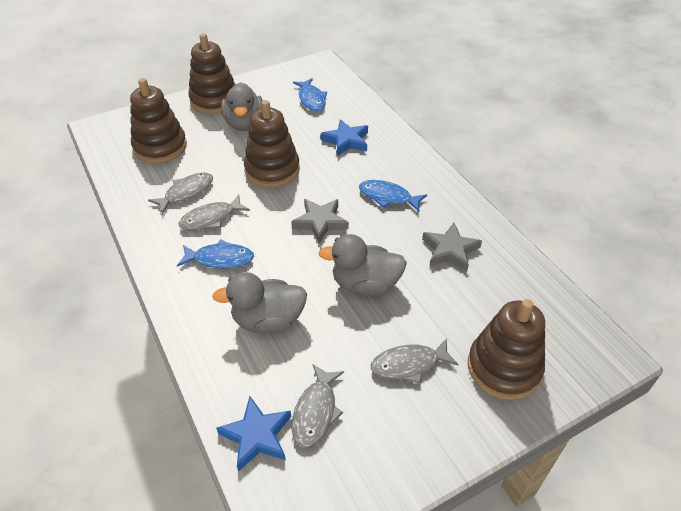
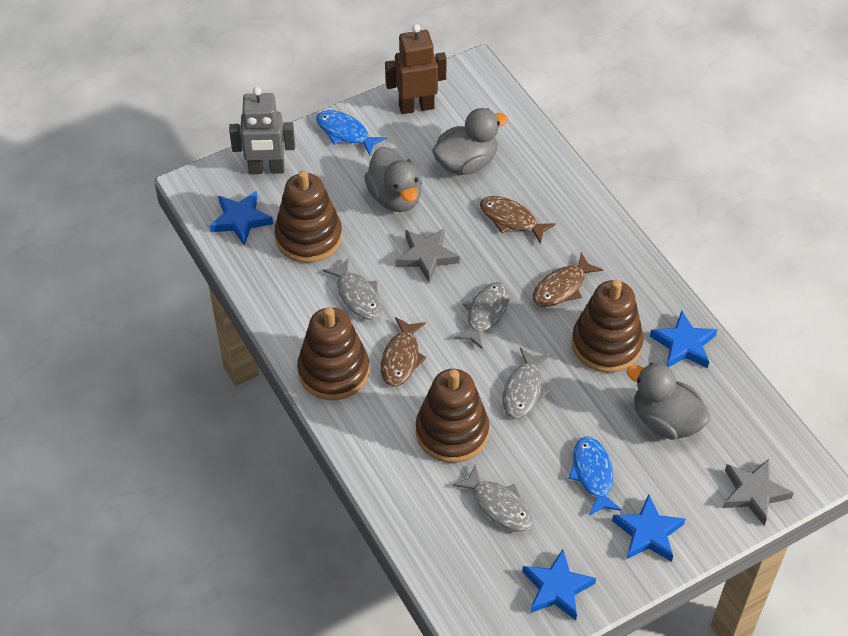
blue fish: 3 -> 2
blue star: 2 -> 4
brown fish: 0 -> 3
brown robot: 0 -> 1
grey robot: 0 -> 1

